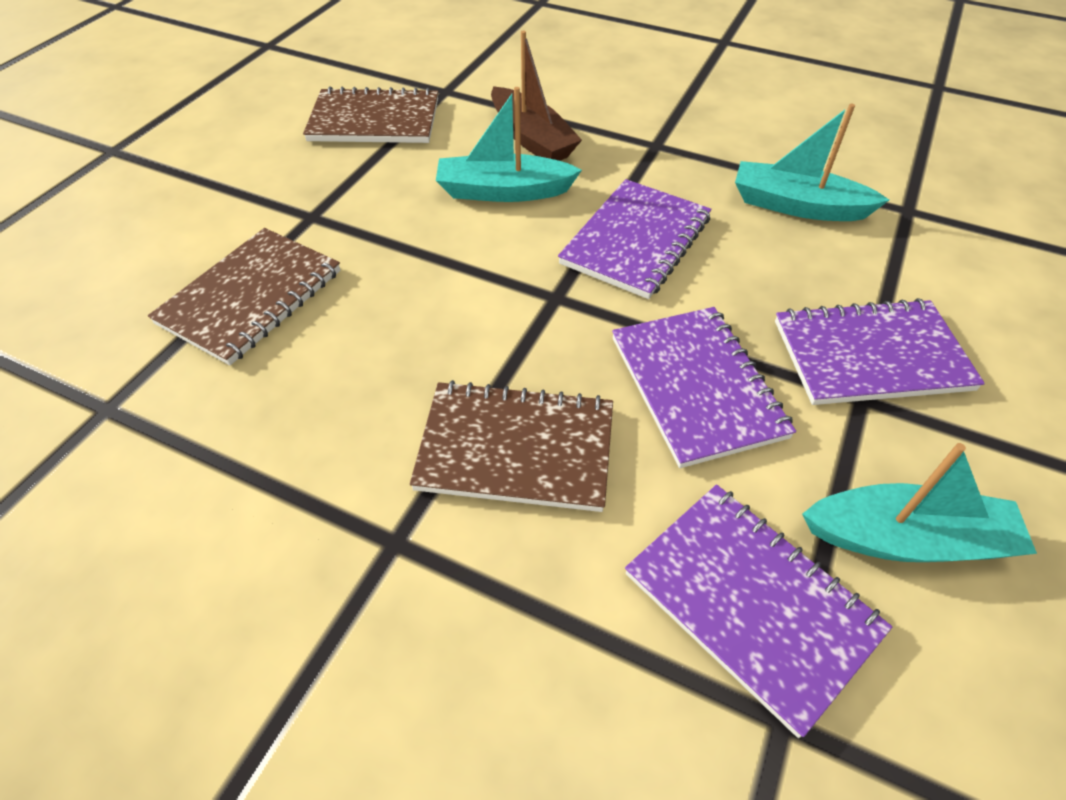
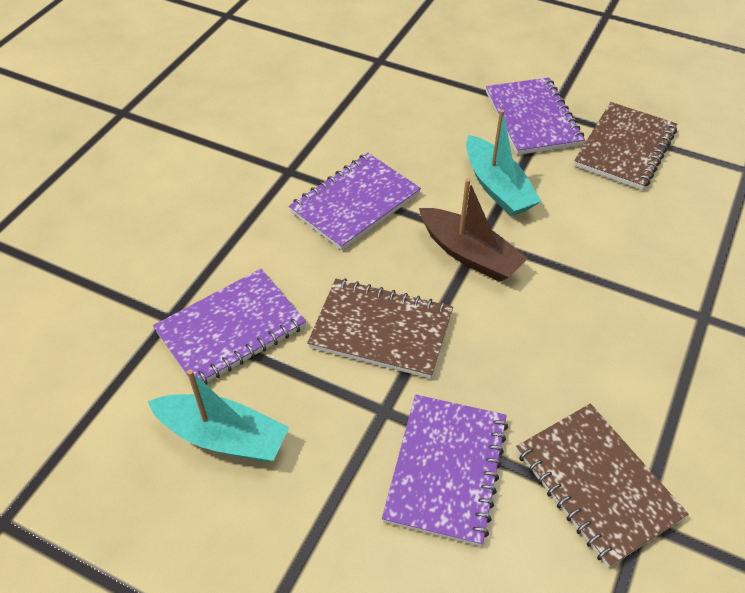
turquoise boat: 3 -> 2

